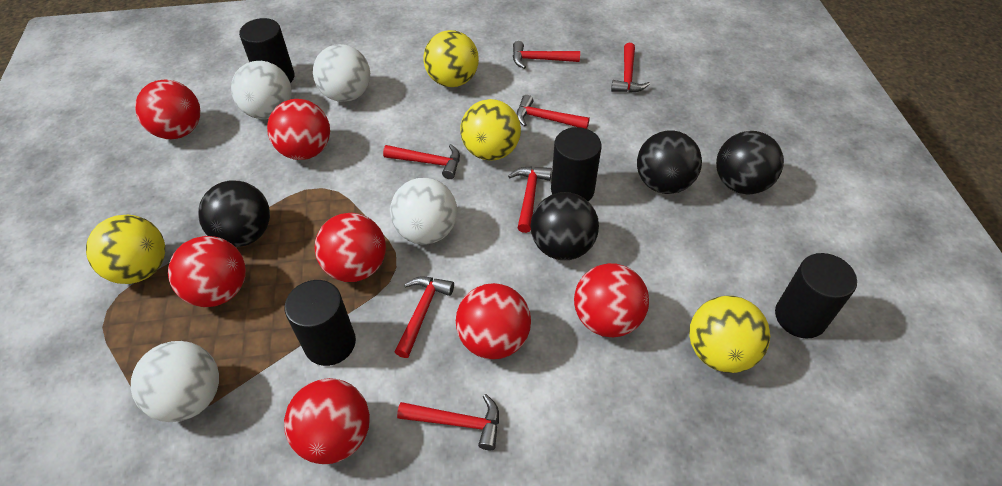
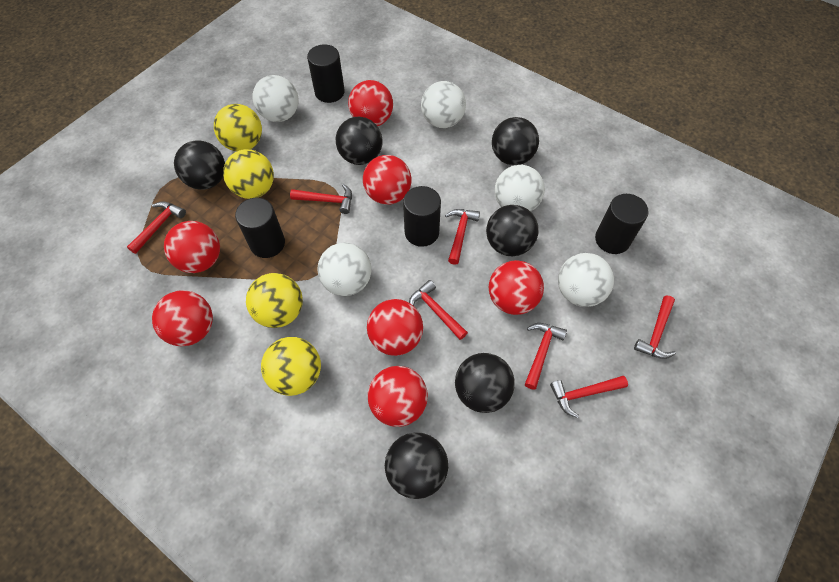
black ball: 4 -> 6
white ball: 4 -> 5

